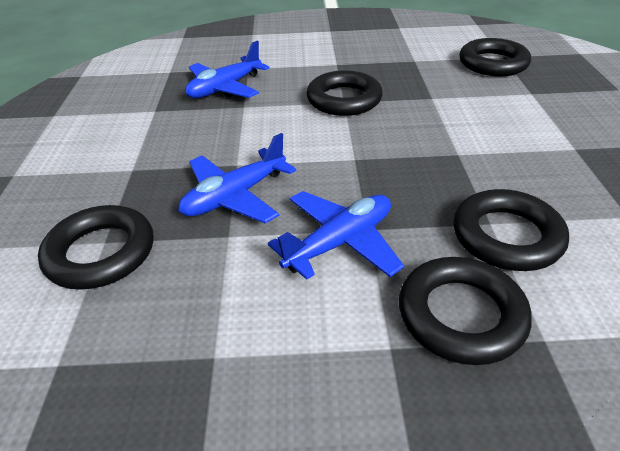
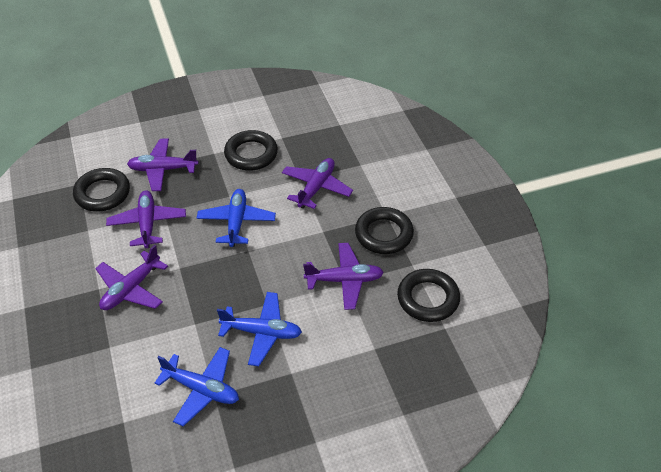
black ring: 5 -> 4
purple plane: 0 -> 5

